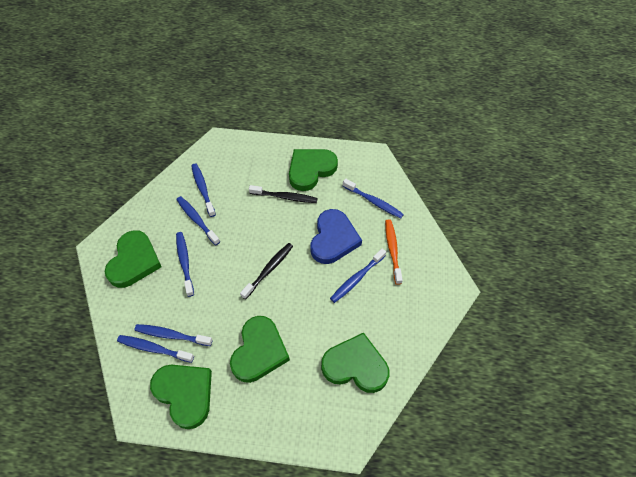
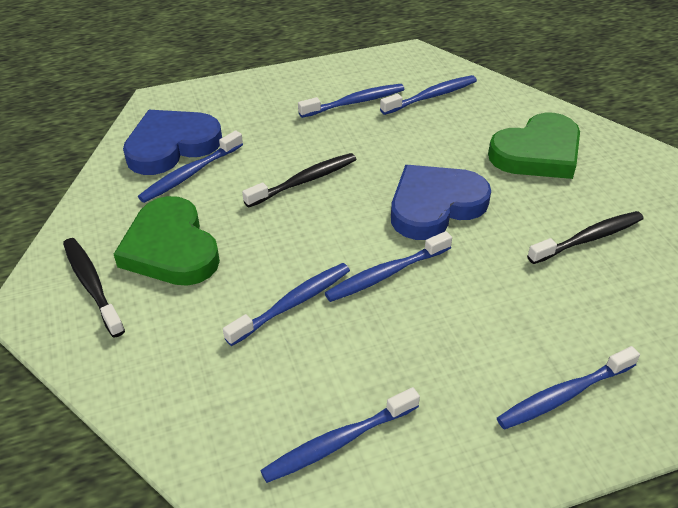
black toothbrush: 2 -> 3
blue heart: 1 -> 2
green heart: 5 -> 2
orange toothbrush: 1 -> 0

